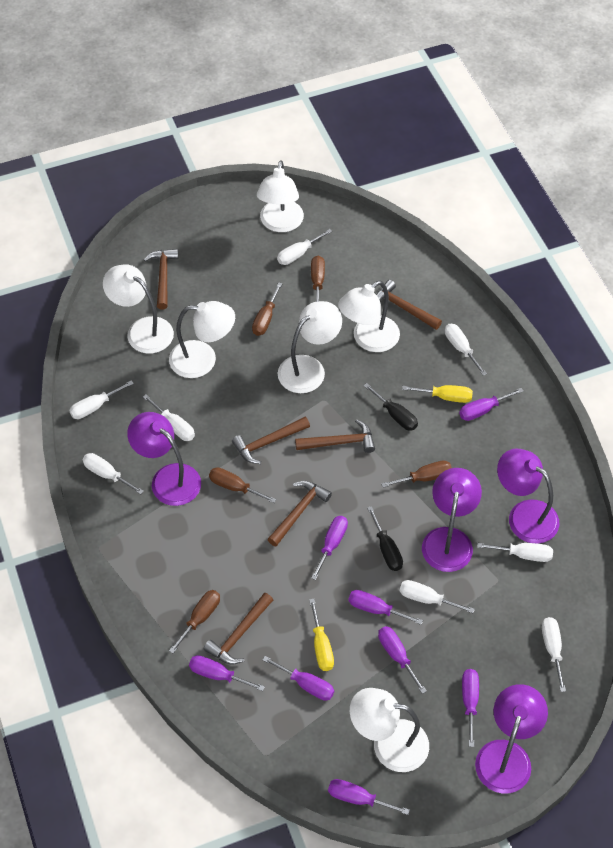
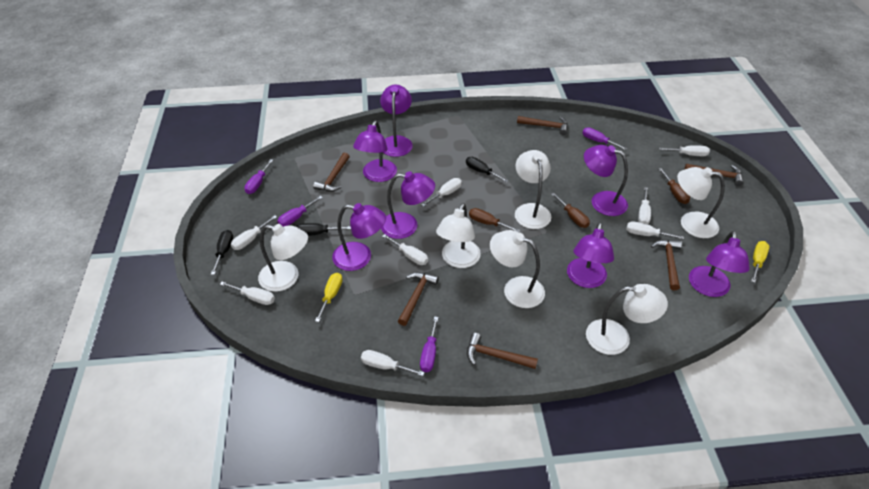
black screwdriver: 2 -> 3
brown screwdriver: 5 -> 3
purple lamp: 4 -> 7
purple screwdriver: 8 -> 4

